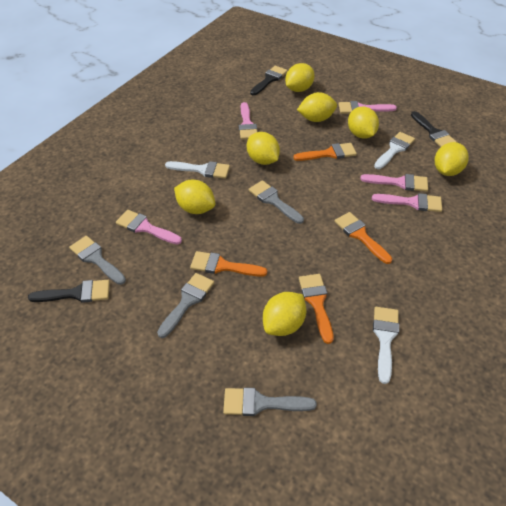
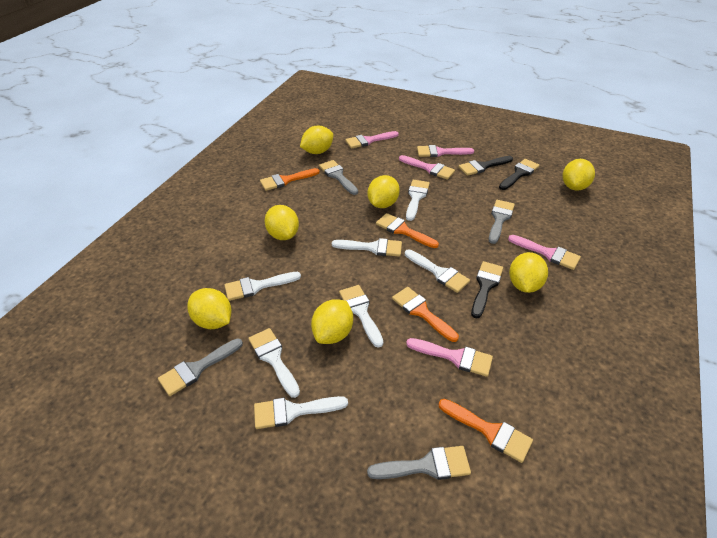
white brush: 3 -> 7

